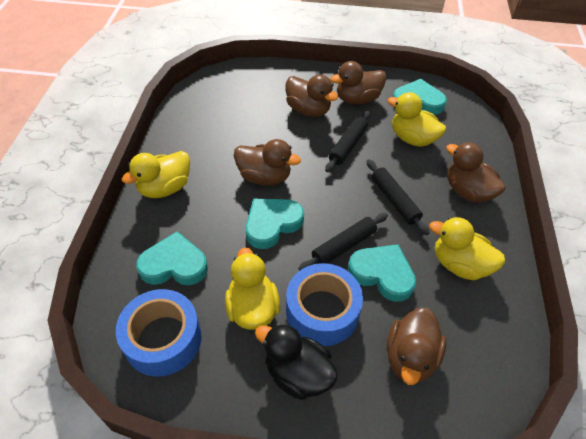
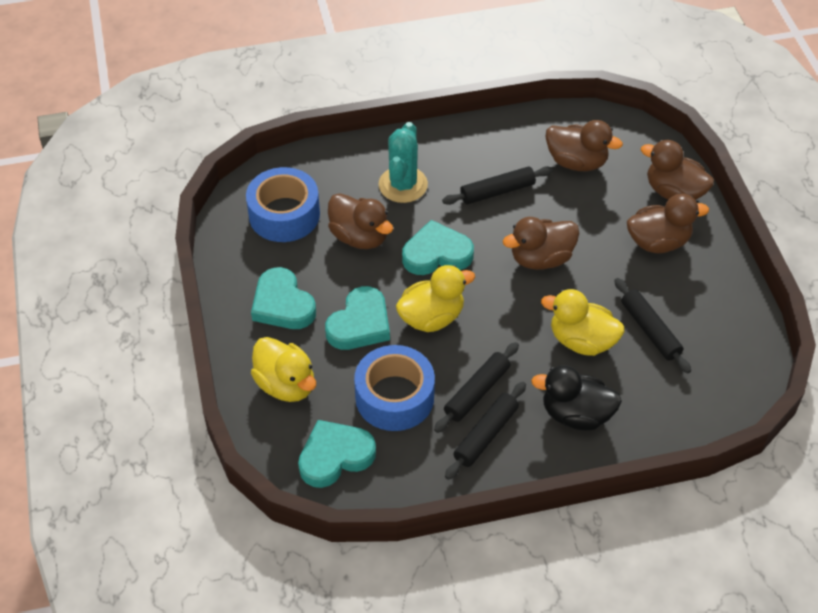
black rolling pin: 3 -> 4
turquoise cactus: 0 -> 1
yellow duck: 4 -> 3

